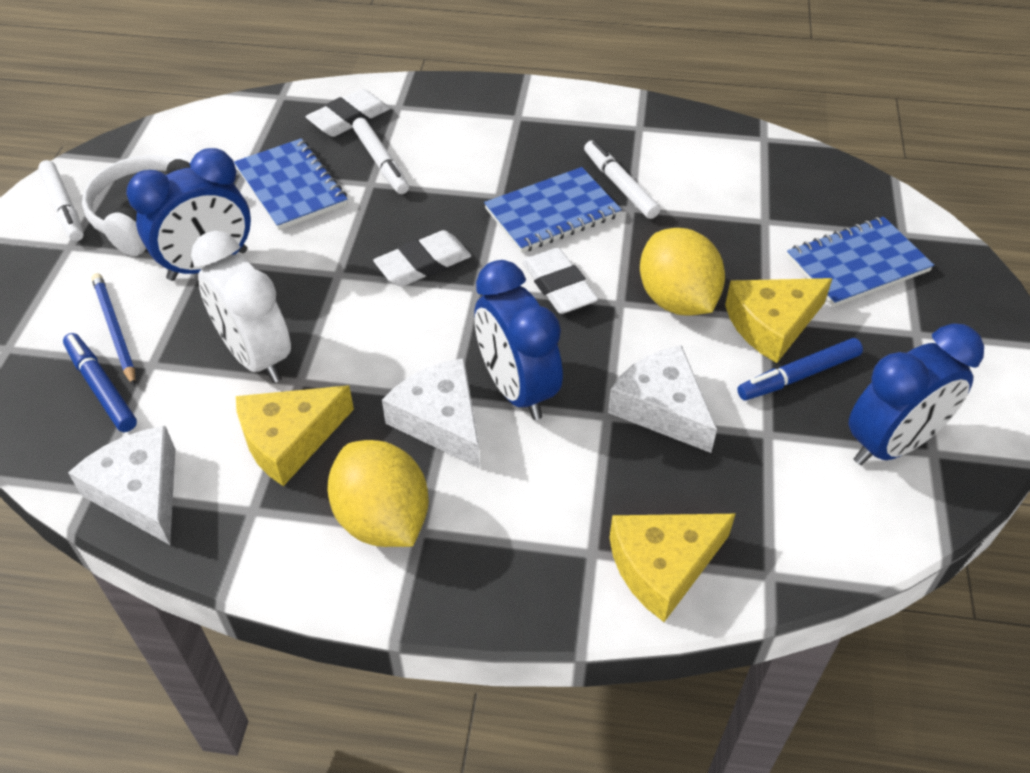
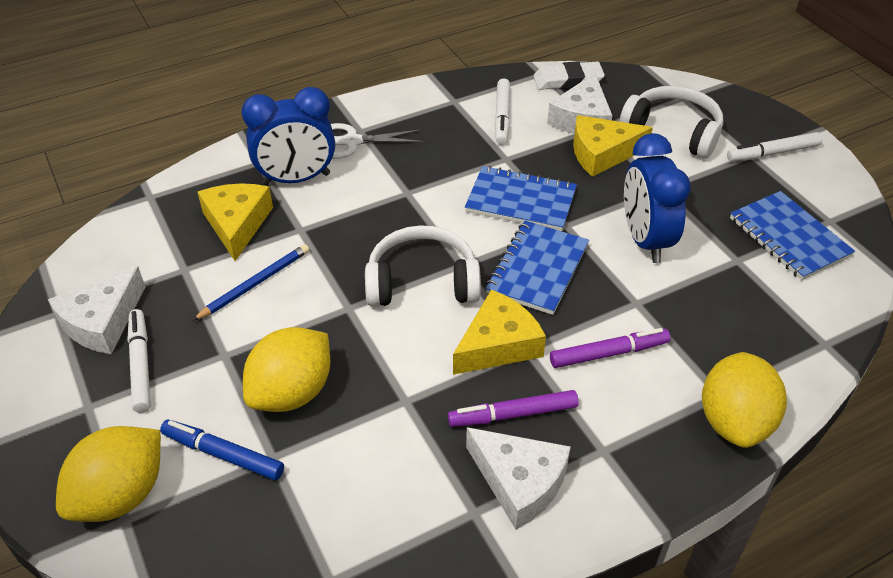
blue clock: 3 -> 2
blue marker: 2 -> 1
purple marker: 0 -> 2
white clock: 1 -> 0
white eraser: 3 -> 1
white headphones: 1 -> 2
white scissors: 0 -> 1
yellow lemon: 2 -> 3

